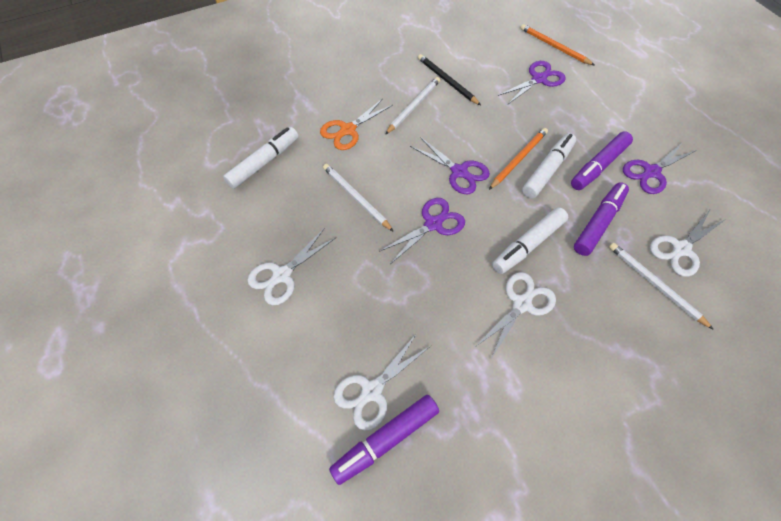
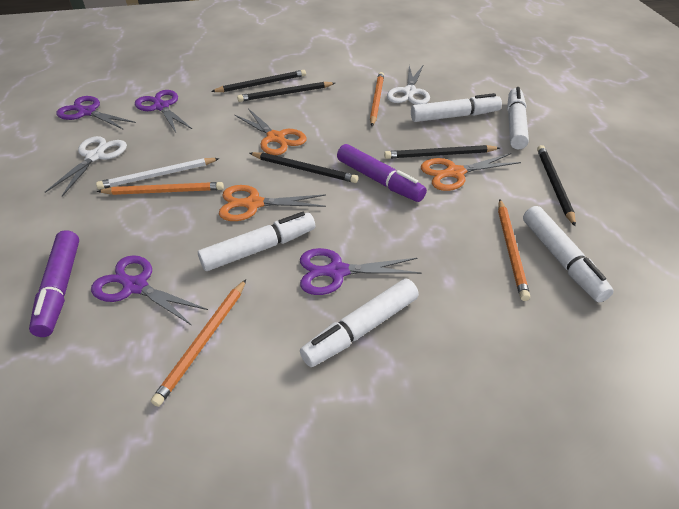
black pencil: 1 -> 5
orange pencil: 2 -> 4
orange scissors: 1 -> 3
purple marker: 3 -> 2
white marker: 3 -> 5
white pencil: 3 -> 1
white scissors: 4 -> 2

